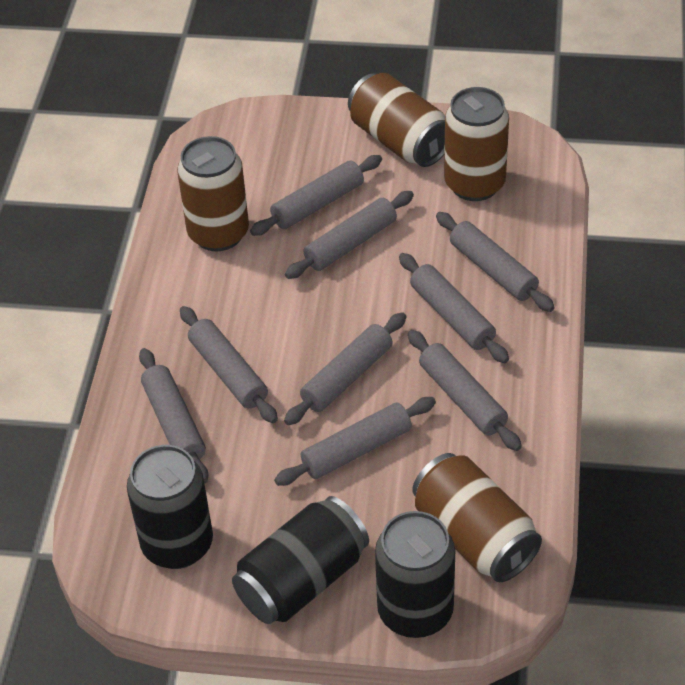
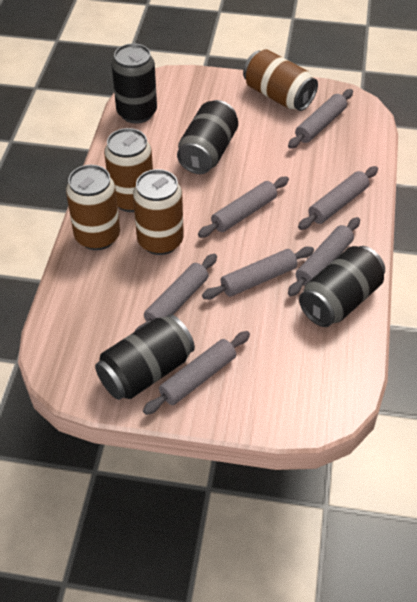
black can: 3 -> 4
grey rolling pin: 9 -> 7

